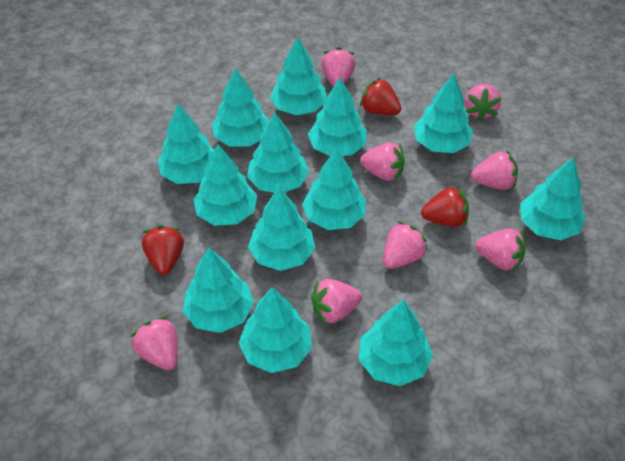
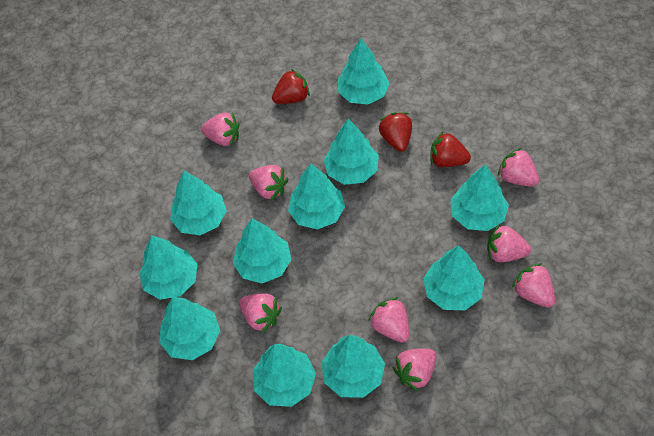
turquoise tree: 13 -> 11

